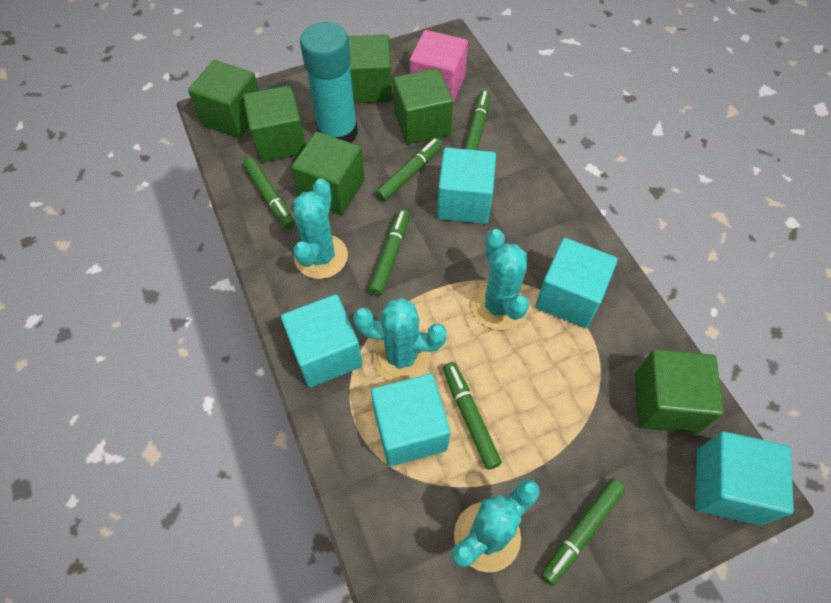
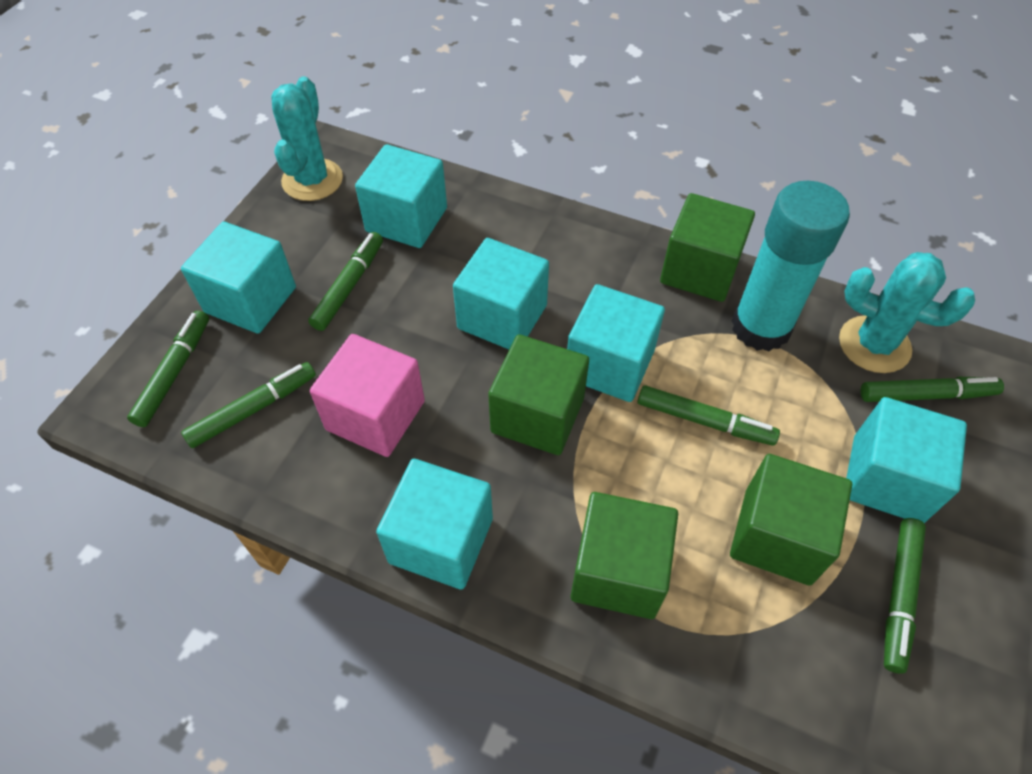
green cube: 6 -> 4
turquoise cactus: 4 -> 2
turquoise cube: 5 -> 6

